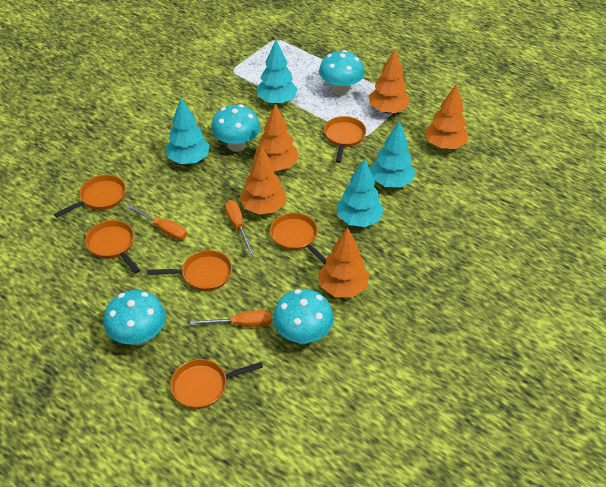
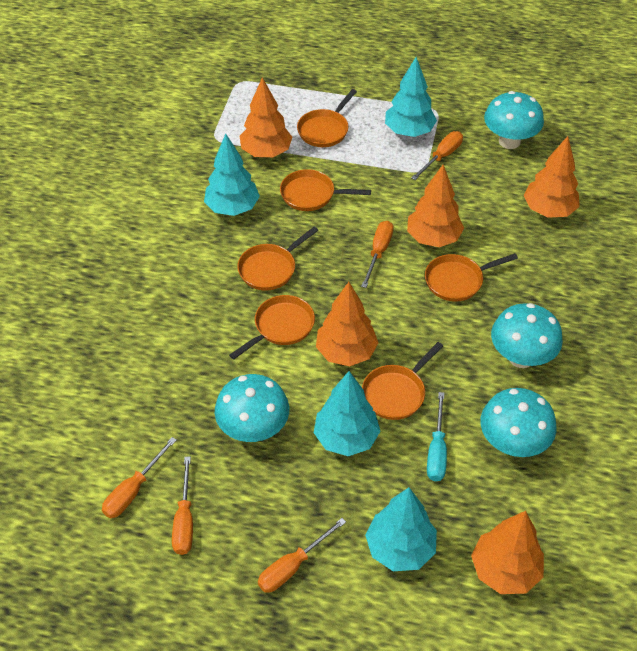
orange screwdriver: 3 -> 5
turquoise screwdriver: 0 -> 1

